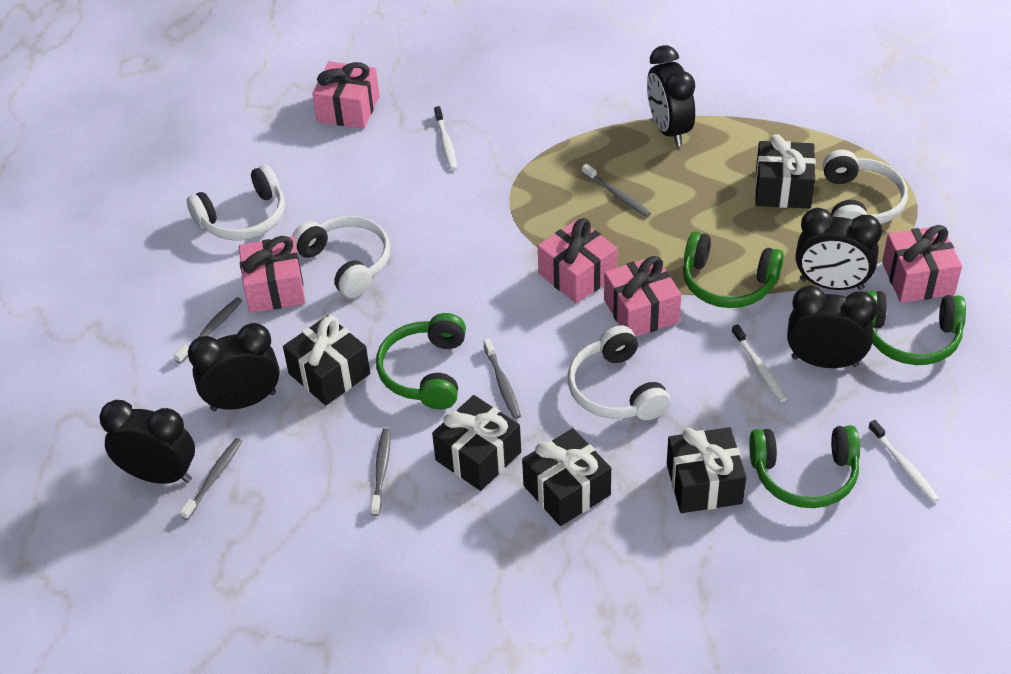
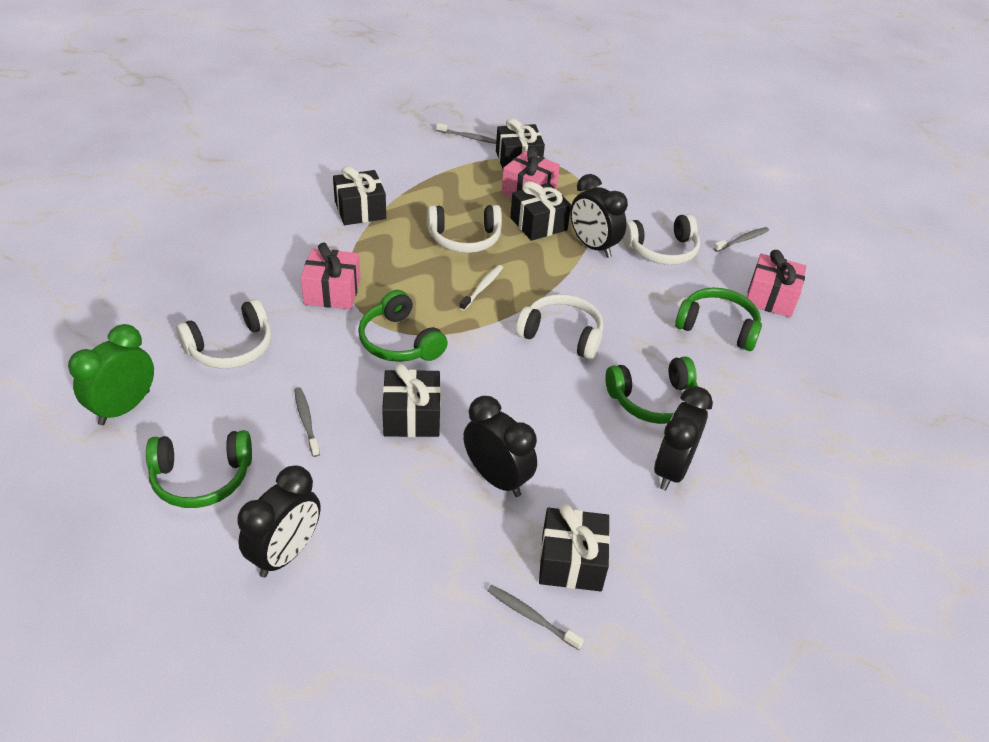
black clock: 5 -> 4
green clock: 0 -> 1
grey toothbrush: 5 -> 4
pink gift: 5 -> 3
white toothbrush: 3 -> 1

